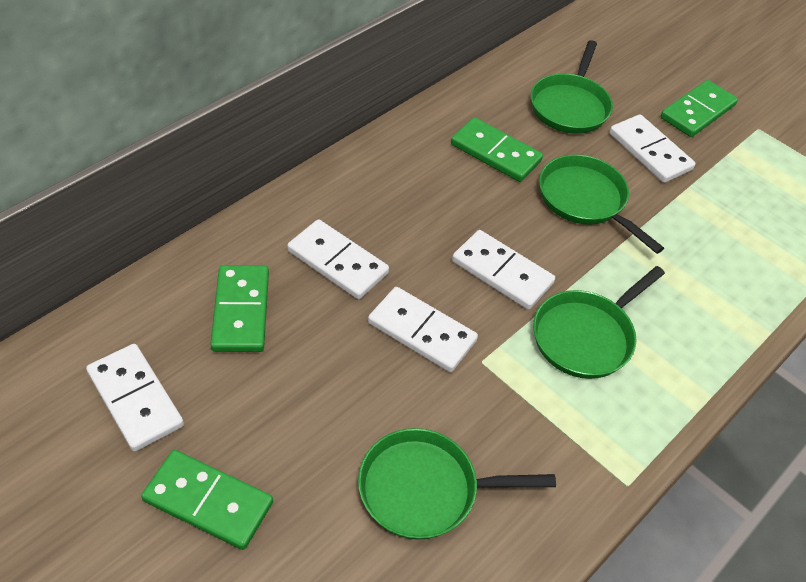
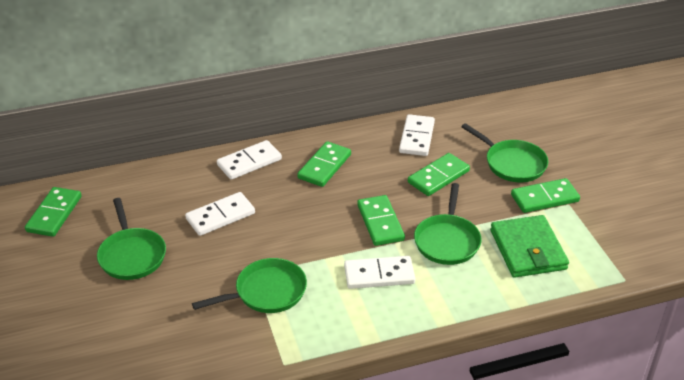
green domino: 4 -> 5
green wallet: 0 -> 1
white domino: 5 -> 4

